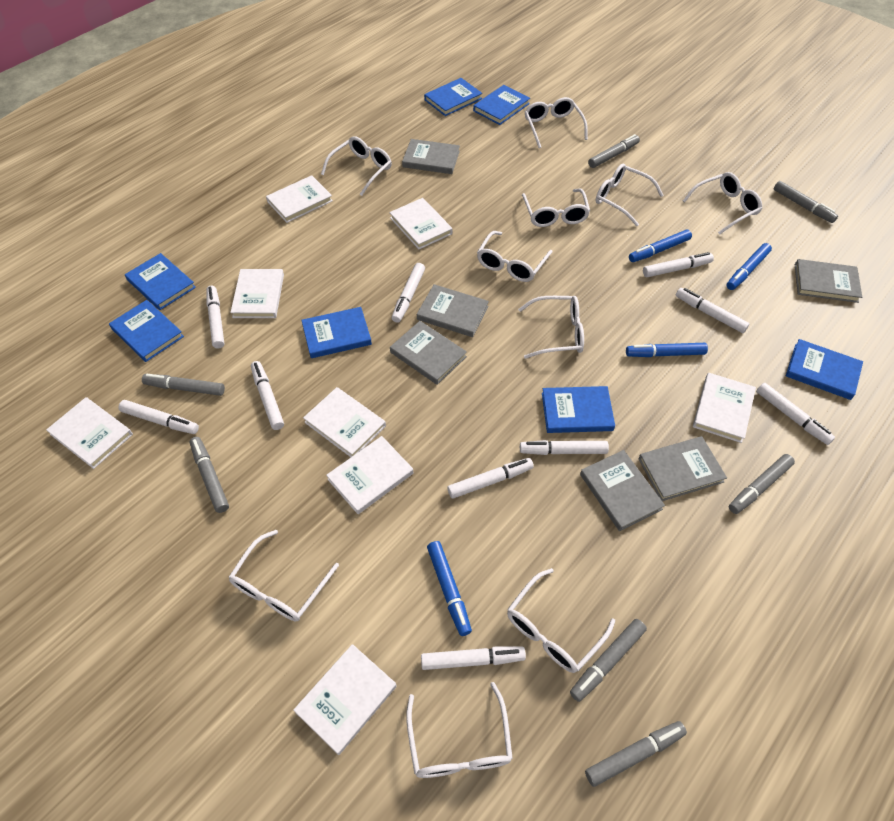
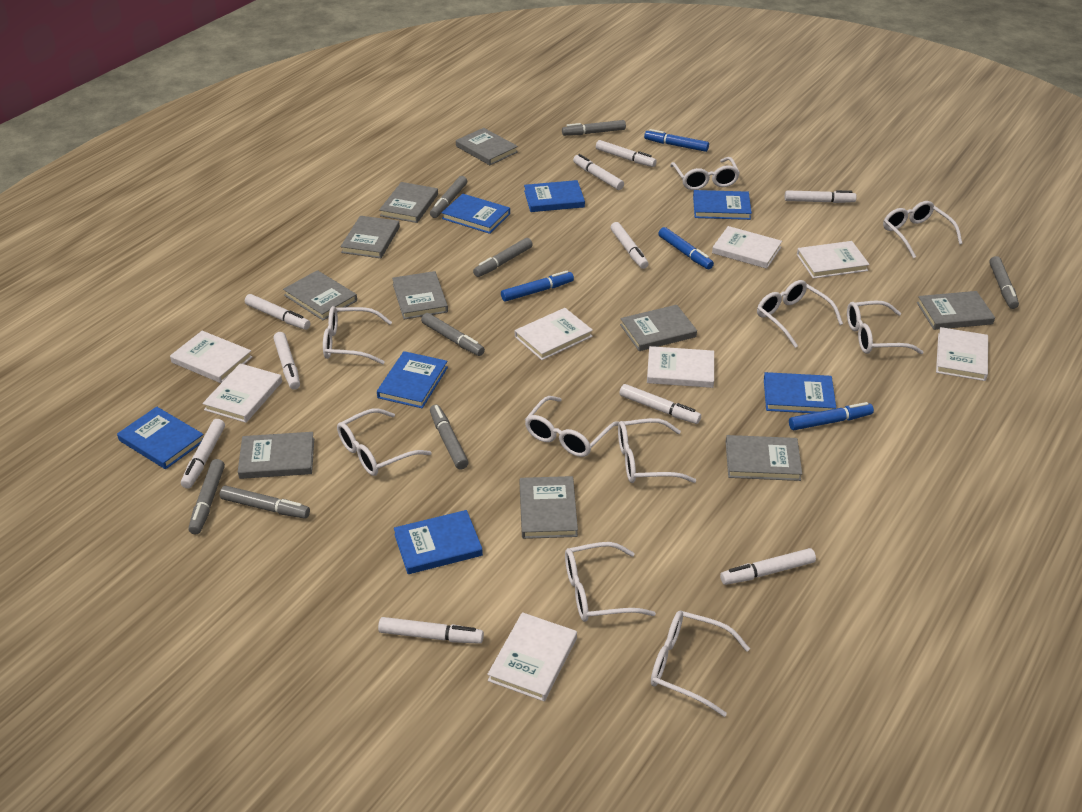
grey book: 6 -> 10
grey marker: 7 -> 8

